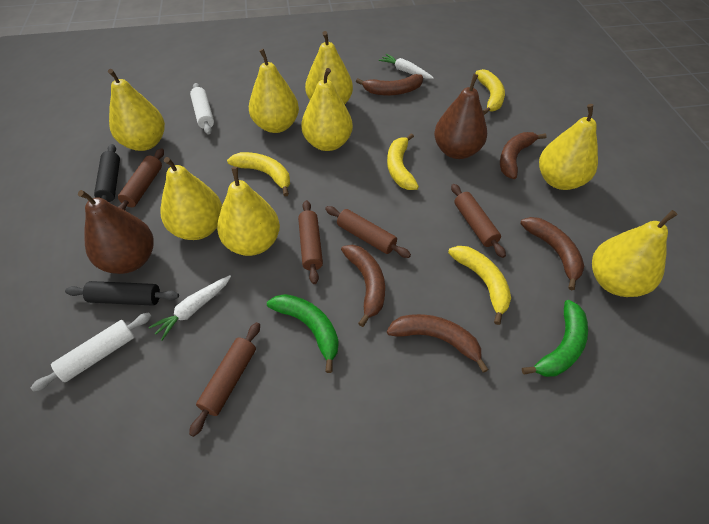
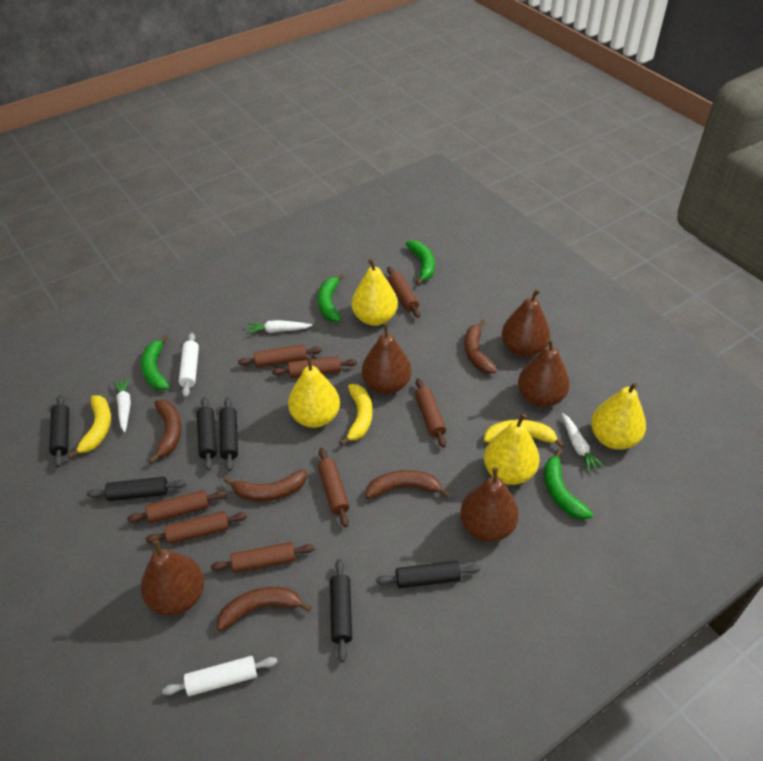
black rolling pin: 2 -> 6
brown pear: 2 -> 5
brown rolling pin: 5 -> 8
green banana: 2 -> 4
white carrot: 2 -> 3
yellow banana: 4 -> 3
yellow pear: 8 -> 4

